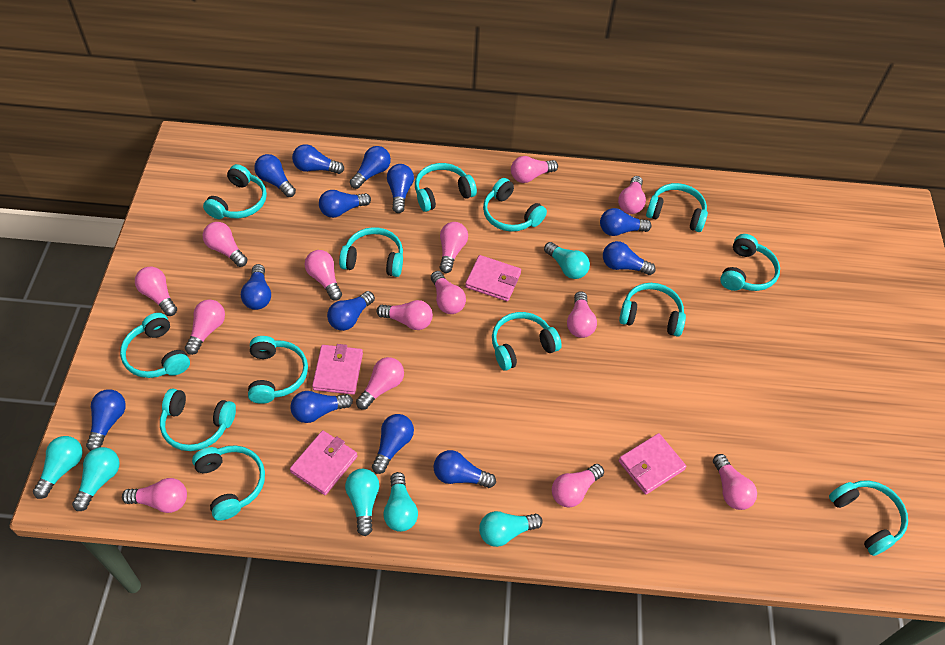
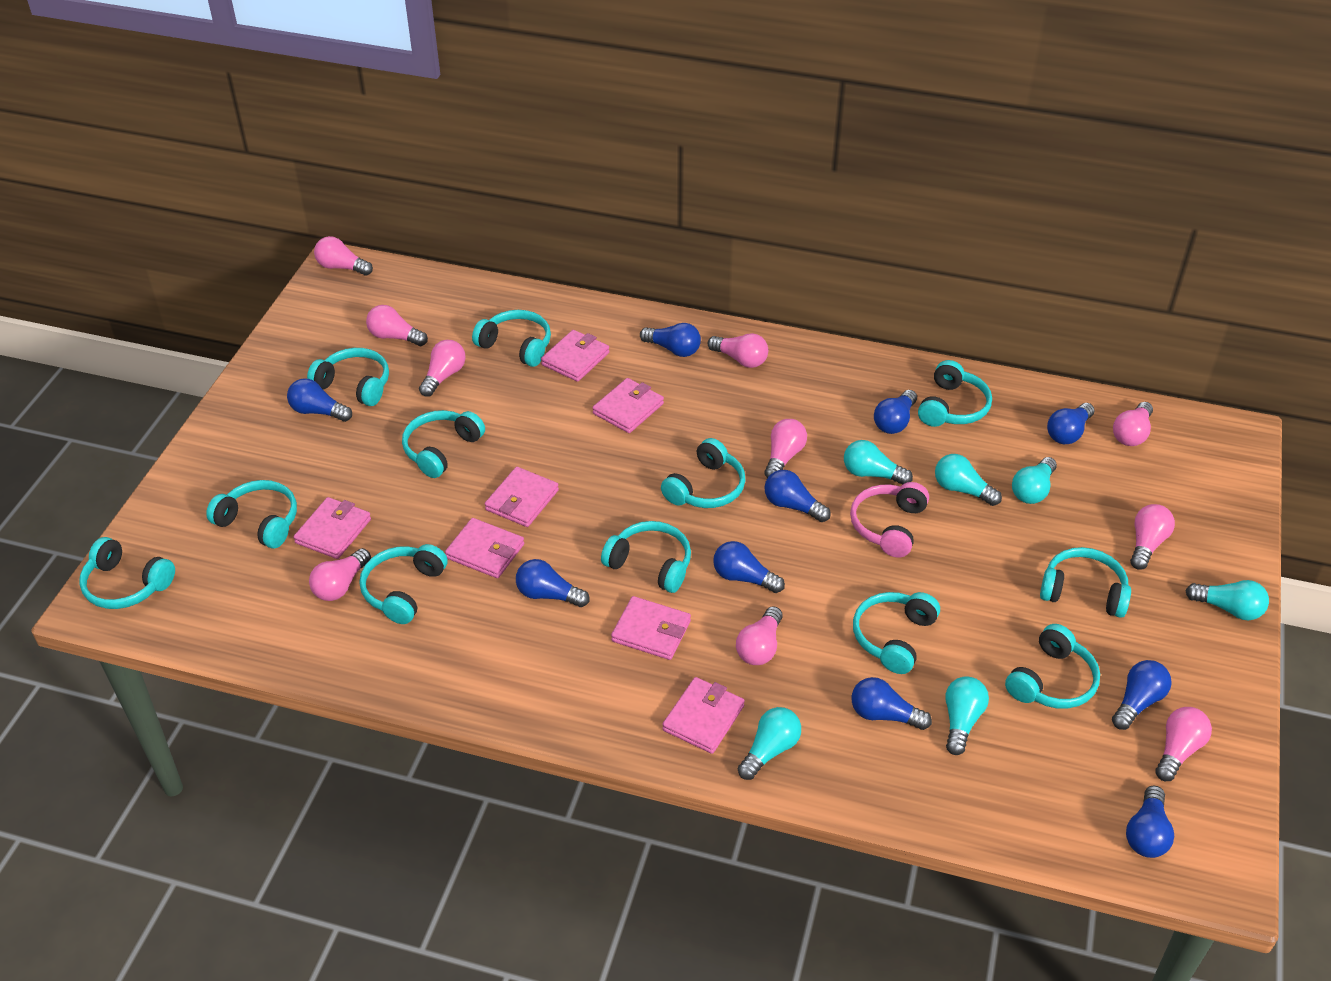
blue light bulb: 13 -> 10
pink headphones: 0 -> 1
pink light bulb: 14 -> 10
pink wallet: 4 -> 7
turquoise headphones: 13 -> 12

